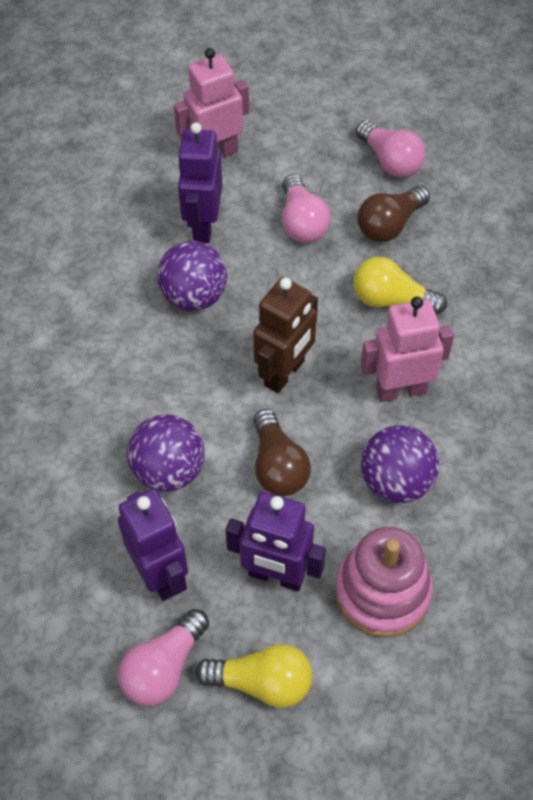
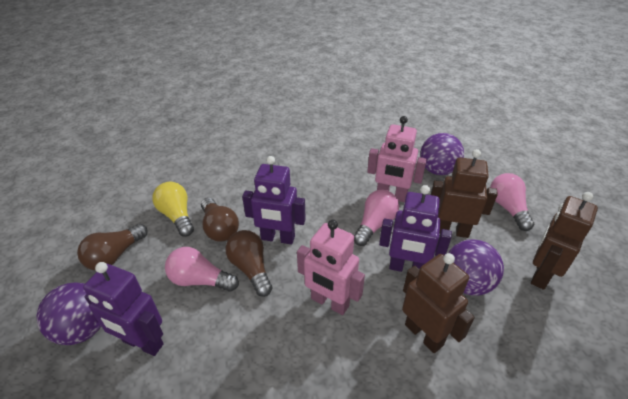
brown light bulb: 2 -> 3
brown robot: 1 -> 3
pink stacking toy: 1 -> 0
yellow light bulb: 2 -> 1

